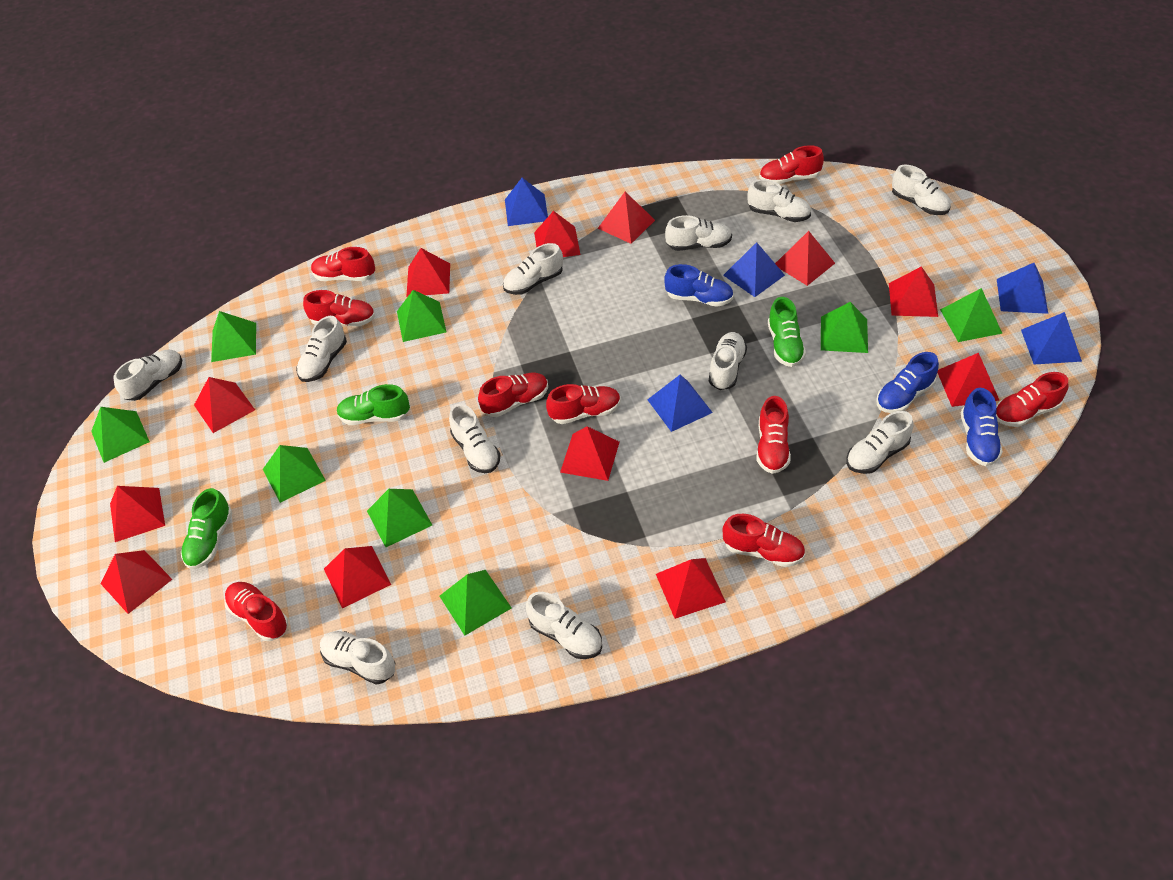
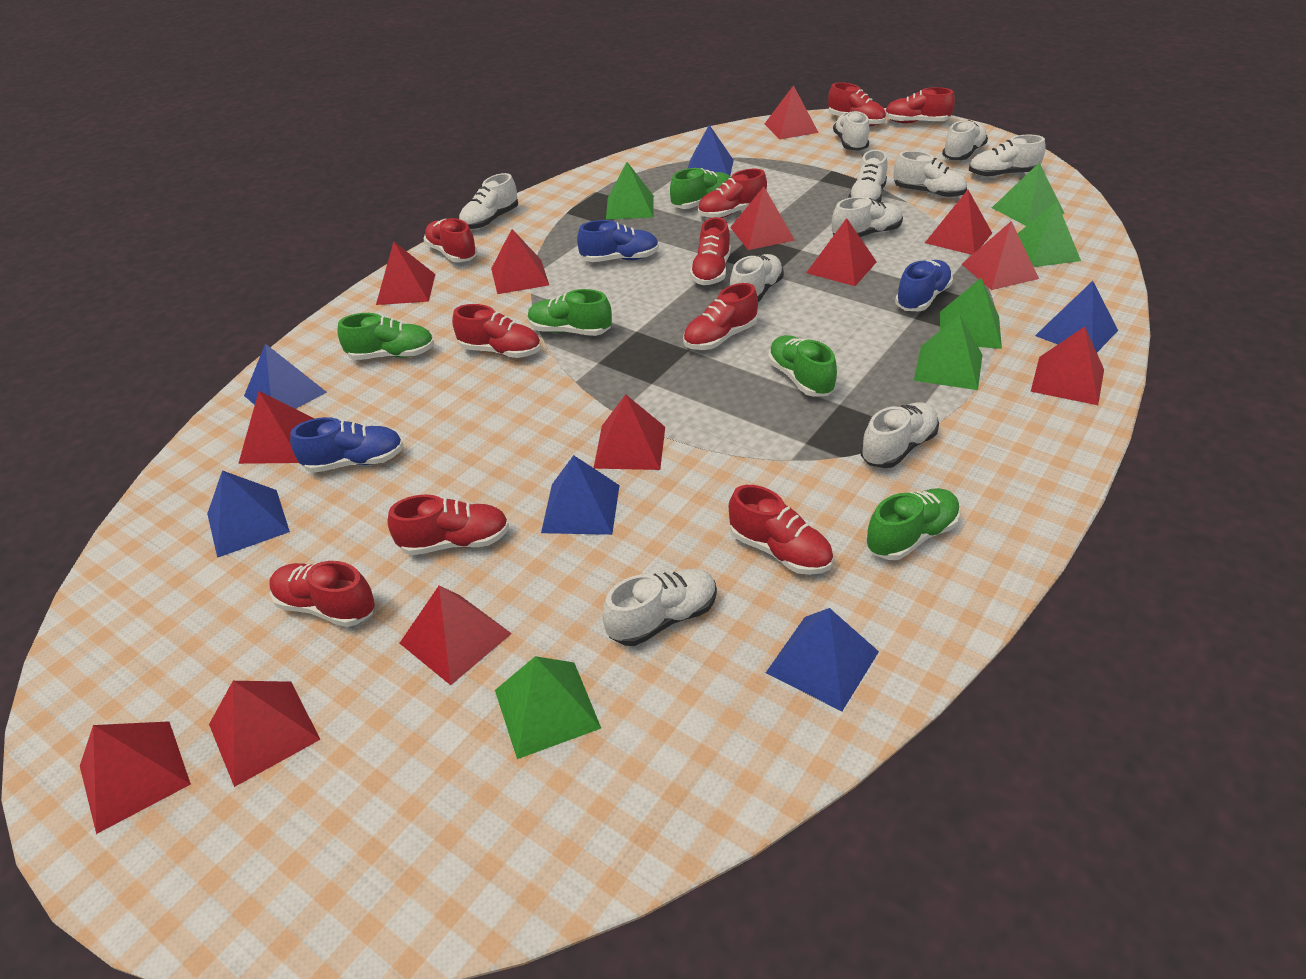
blue pyramid: 5 -> 6
green pyramid: 8 -> 6
green shoe: 3 -> 5
red pyramid: 12 -> 13
red shoe: 9 -> 10
white shoe: 11 -> 10

